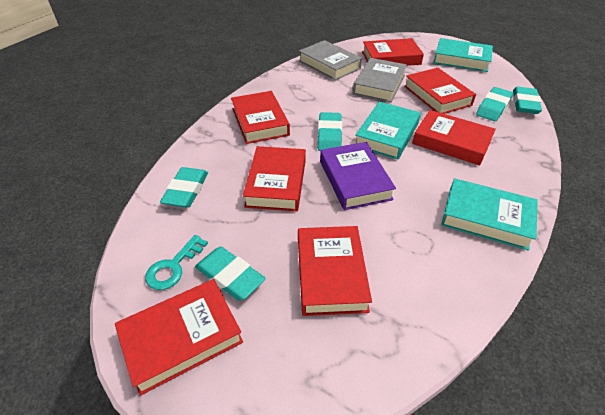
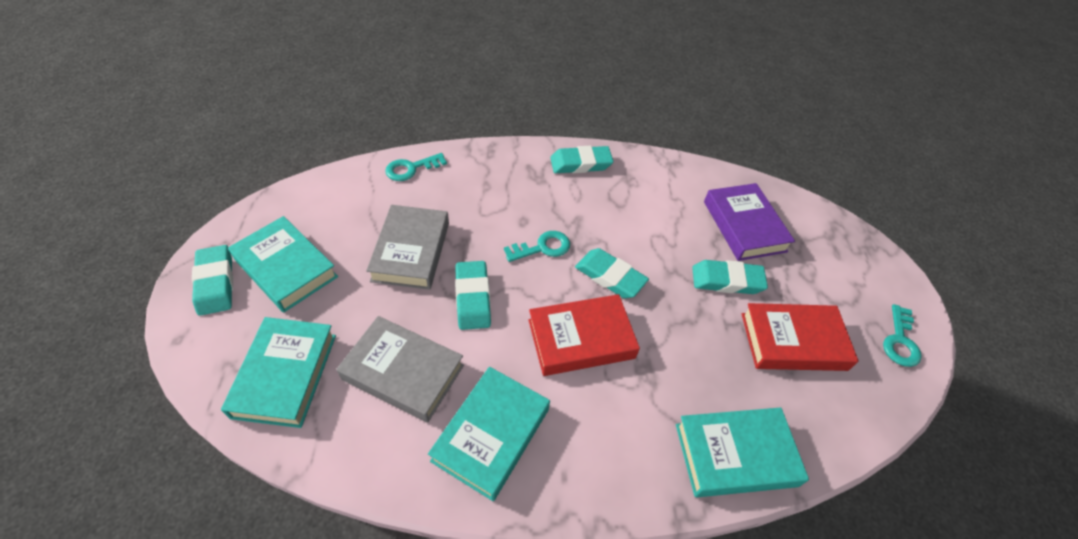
red book: 7 -> 2
turquoise book: 3 -> 4
turquoise key: 1 -> 3

